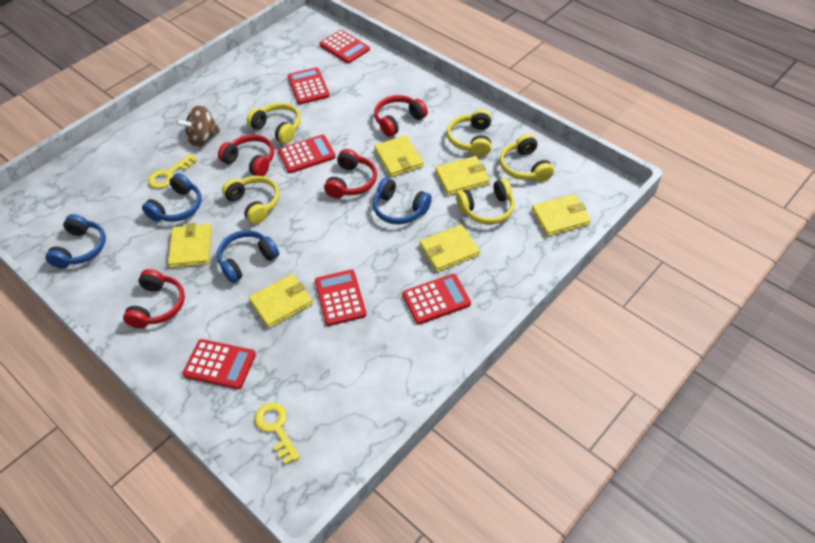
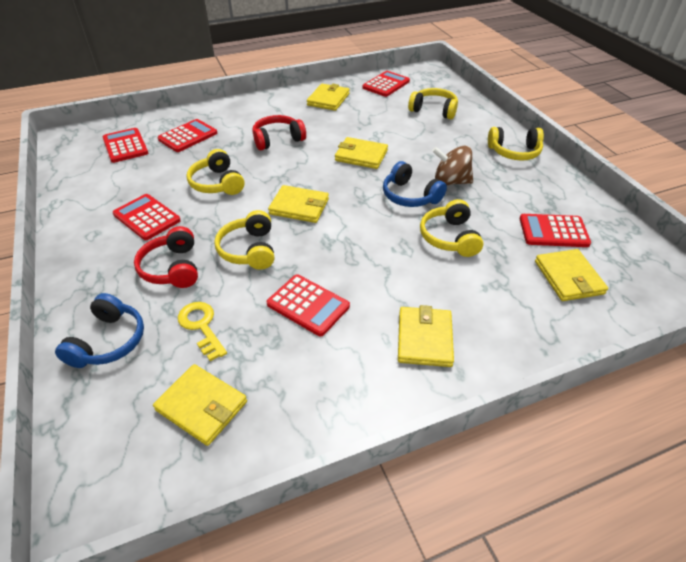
blue headphones: 4 -> 2
red headphones: 4 -> 2
yellow key: 2 -> 1

